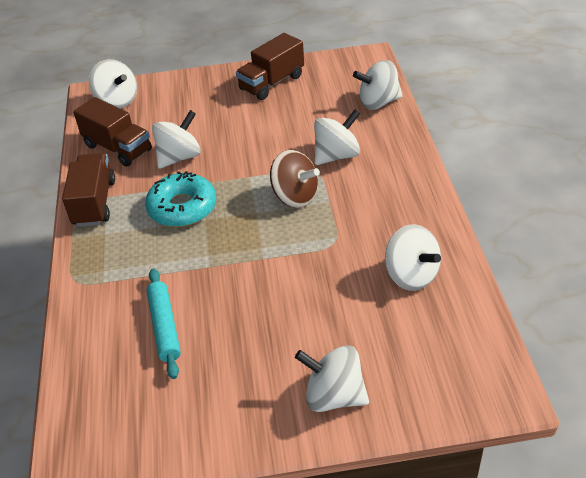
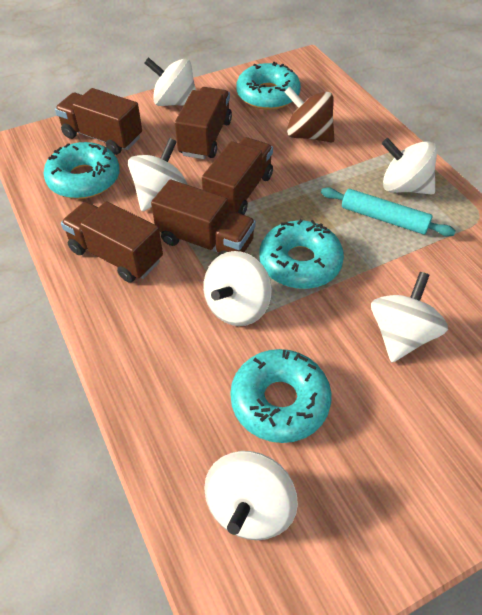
brown truck: 3 -> 5
turquoise donut: 1 -> 4

